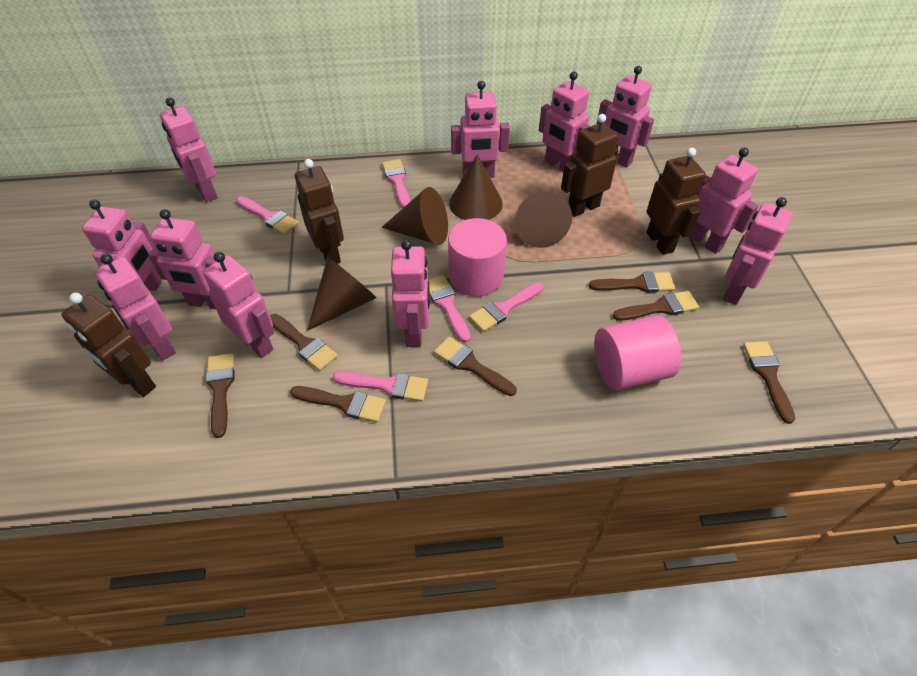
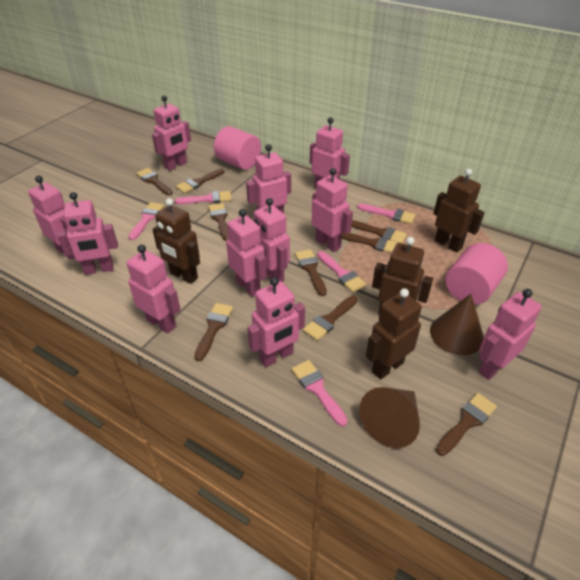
brown brush: 7 -> 9
brown cone: 4 -> 2

